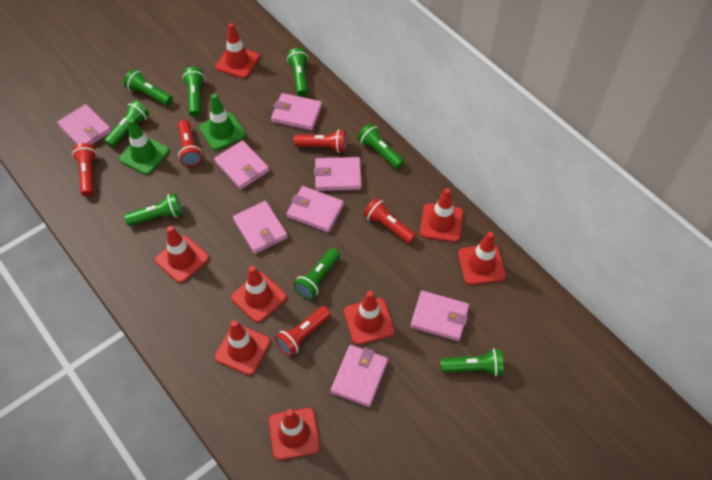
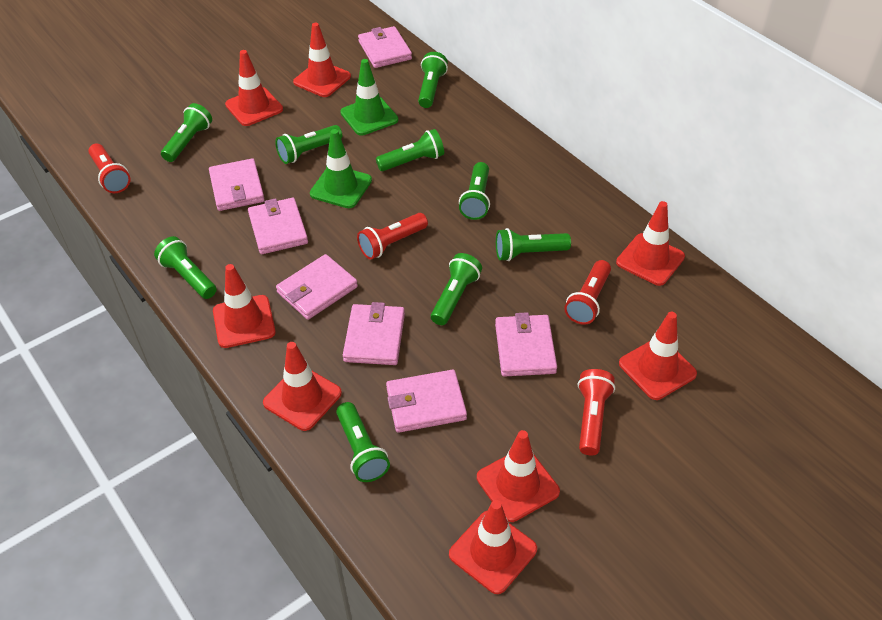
green flashlight: 8 -> 9
pink wallet: 8 -> 7
red flashlight: 5 -> 4

